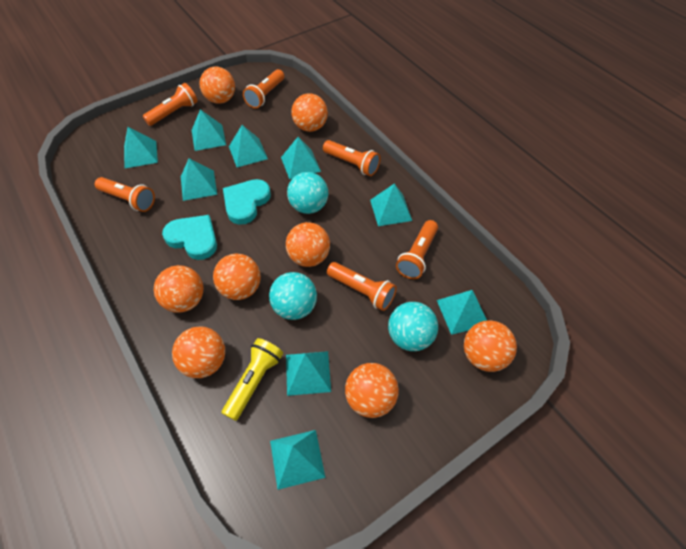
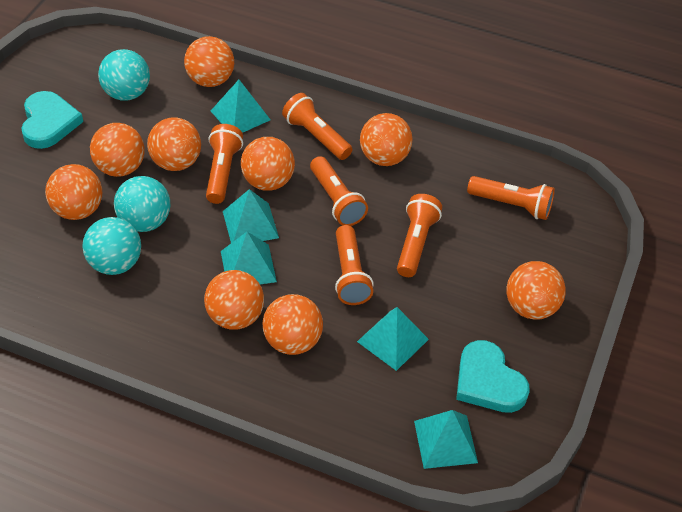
orange ball: 8 -> 9
turquoise pyramid: 9 -> 5
yellow flashlight: 1 -> 0

